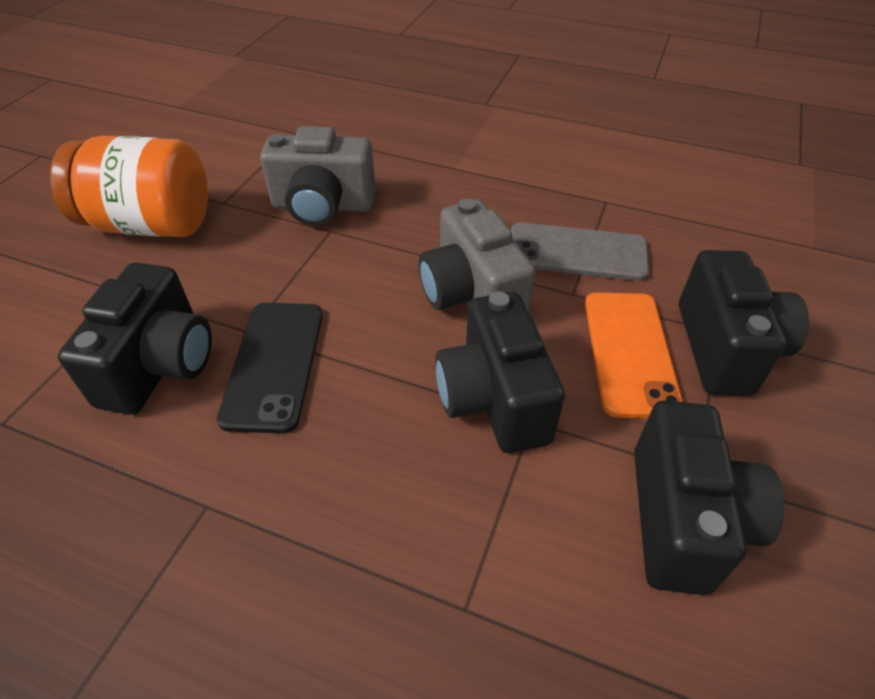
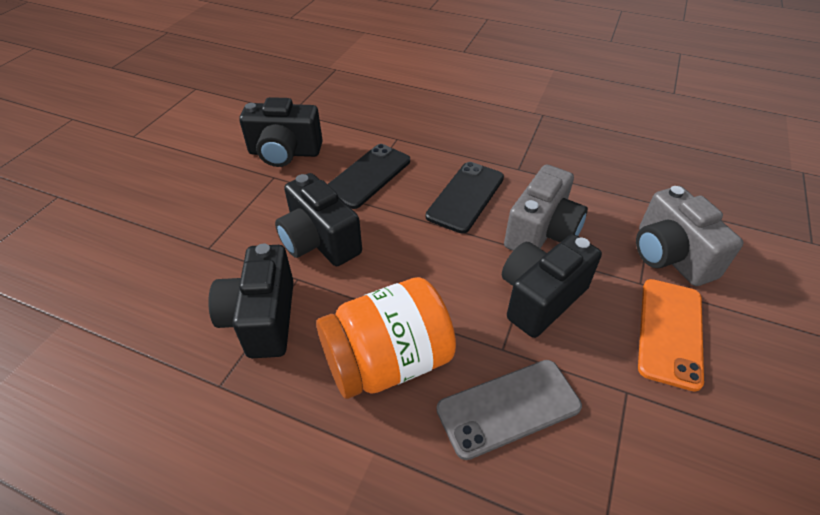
black phone: 1 -> 2

